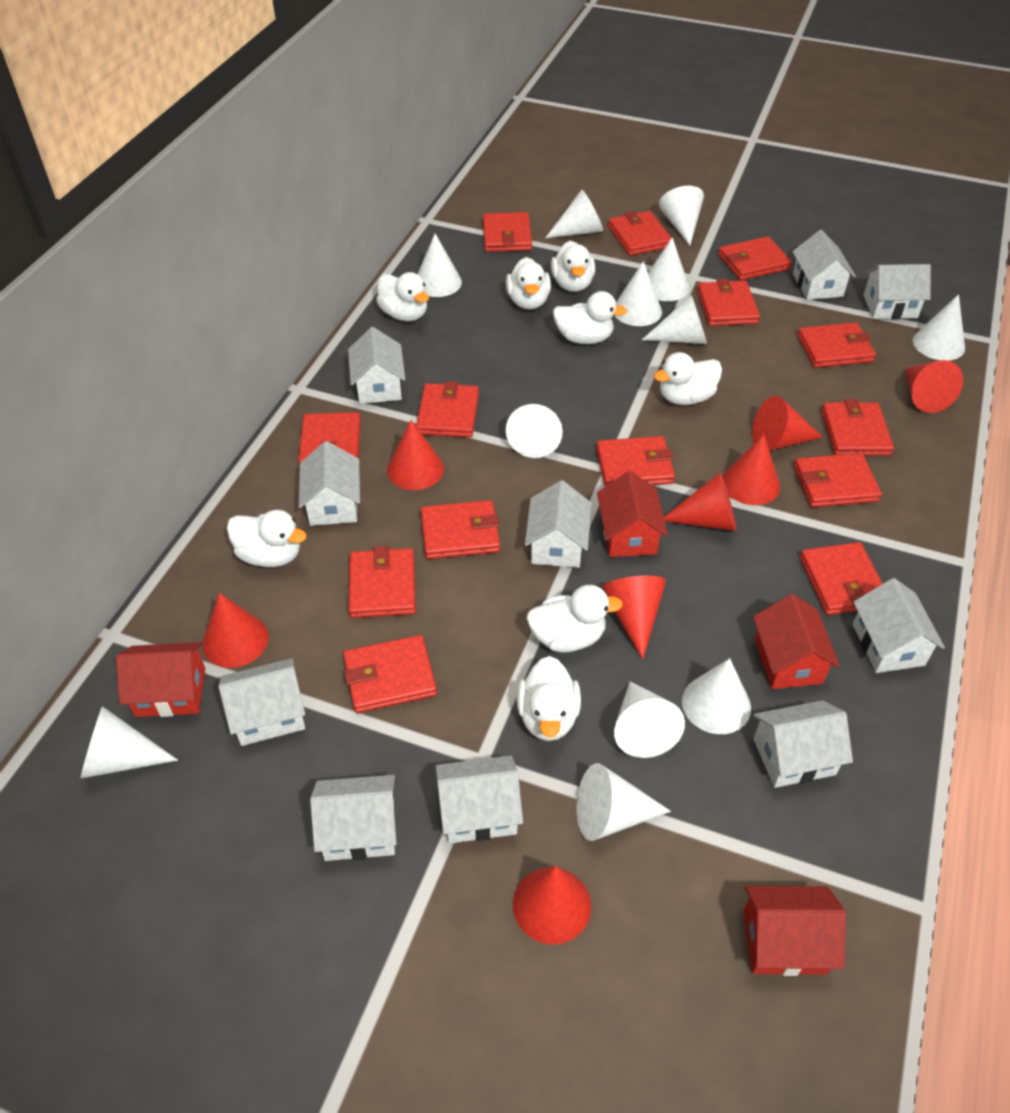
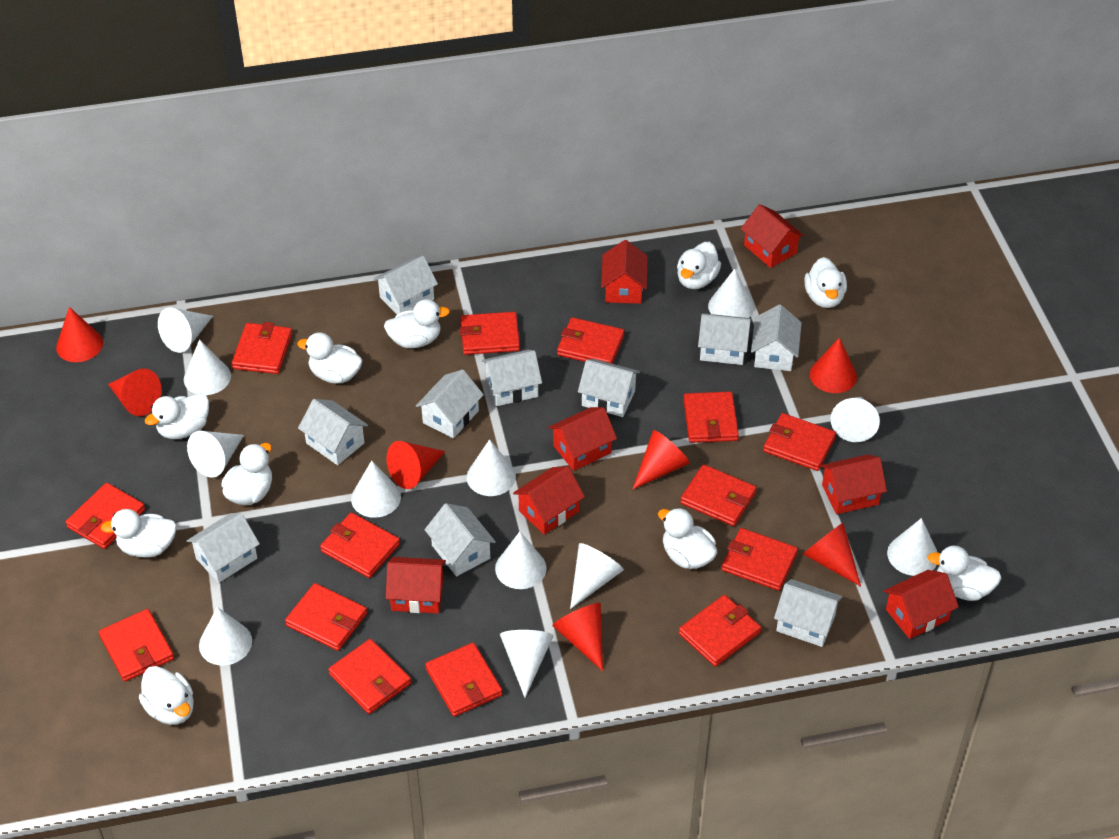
red cone: 8 -> 7
red house: 4 -> 7
white duck: 8 -> 10

